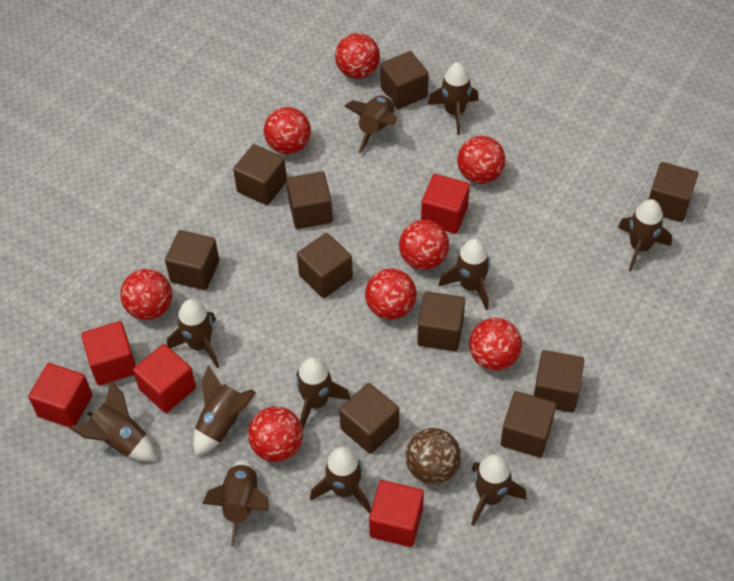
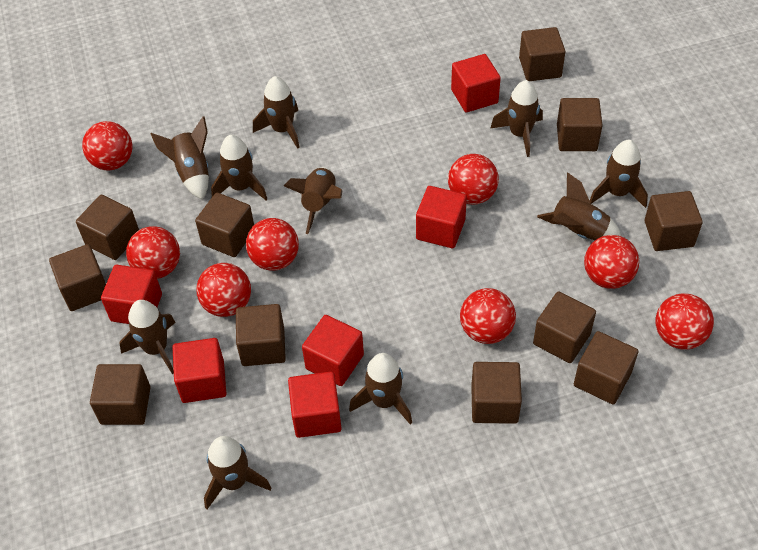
brown ball: 1 -> 0
brown cube: 10 -> 11
brown rocket: 11 -> 10
red cube: 5 -> 6

